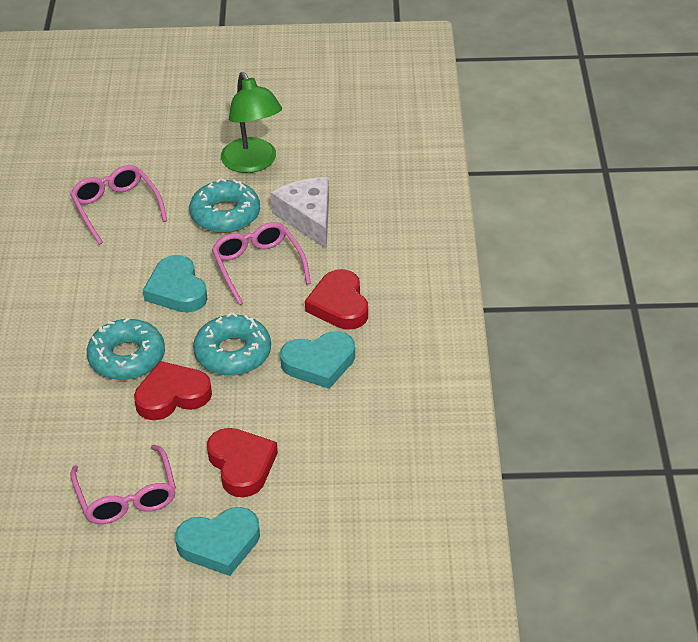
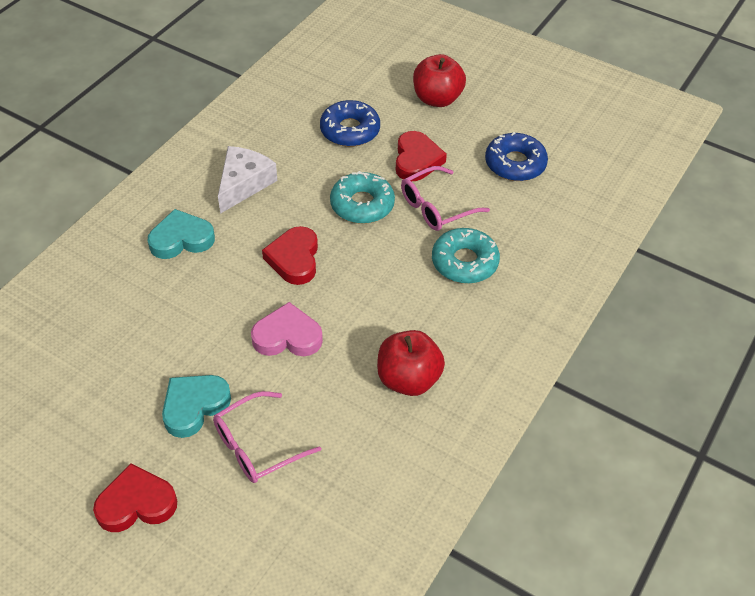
blue donut: 0 -> 2
green lamp: 1 -> 0
pink glasses: 3 -> 2
pink heart: 0 -> 1
red apple: 0 -> 2
turquoise donut: 3 -> 2
turquoise heart: 3 -> 2

